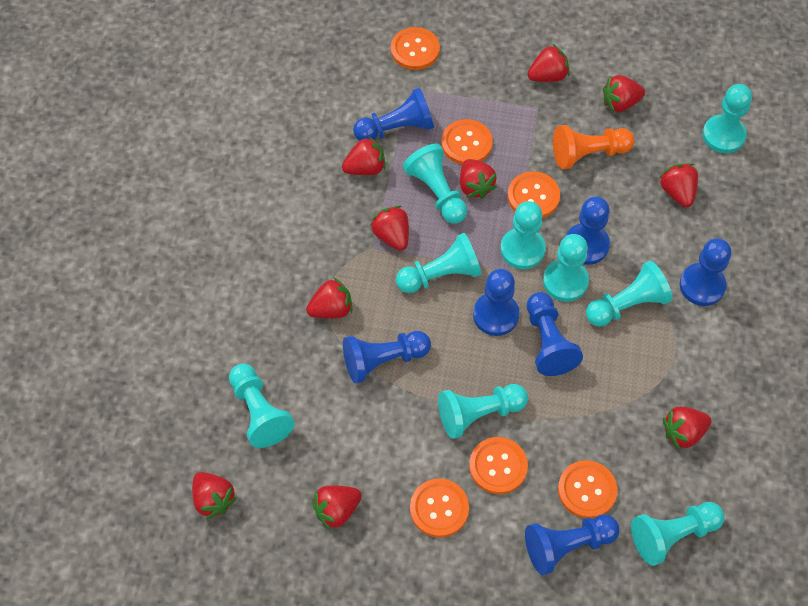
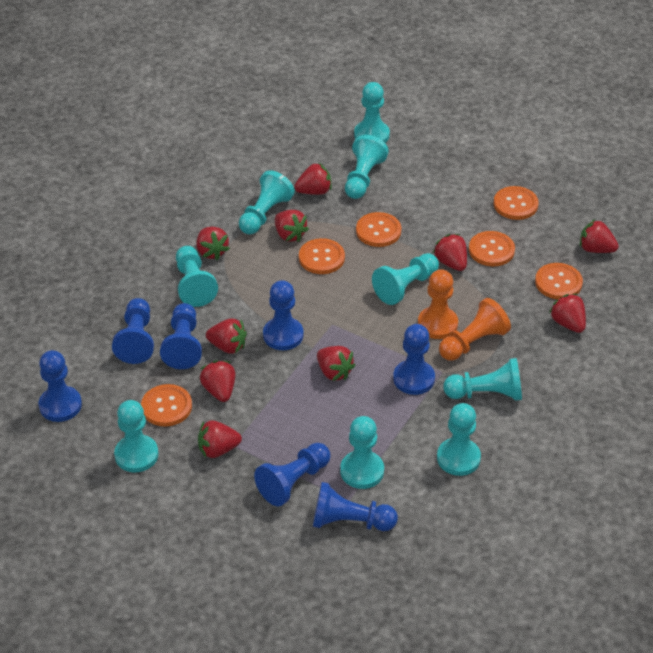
orange pawn: 1 -> 2

